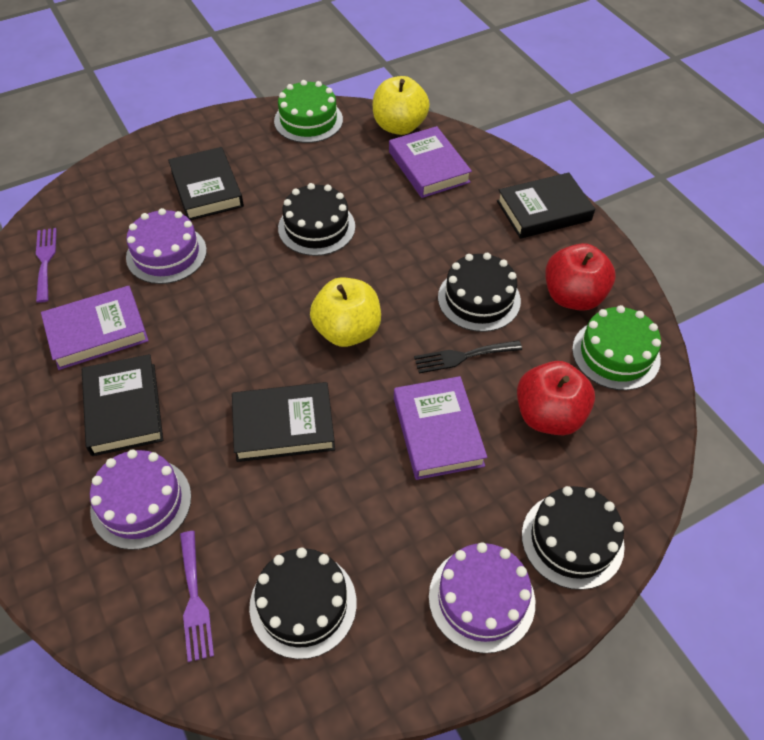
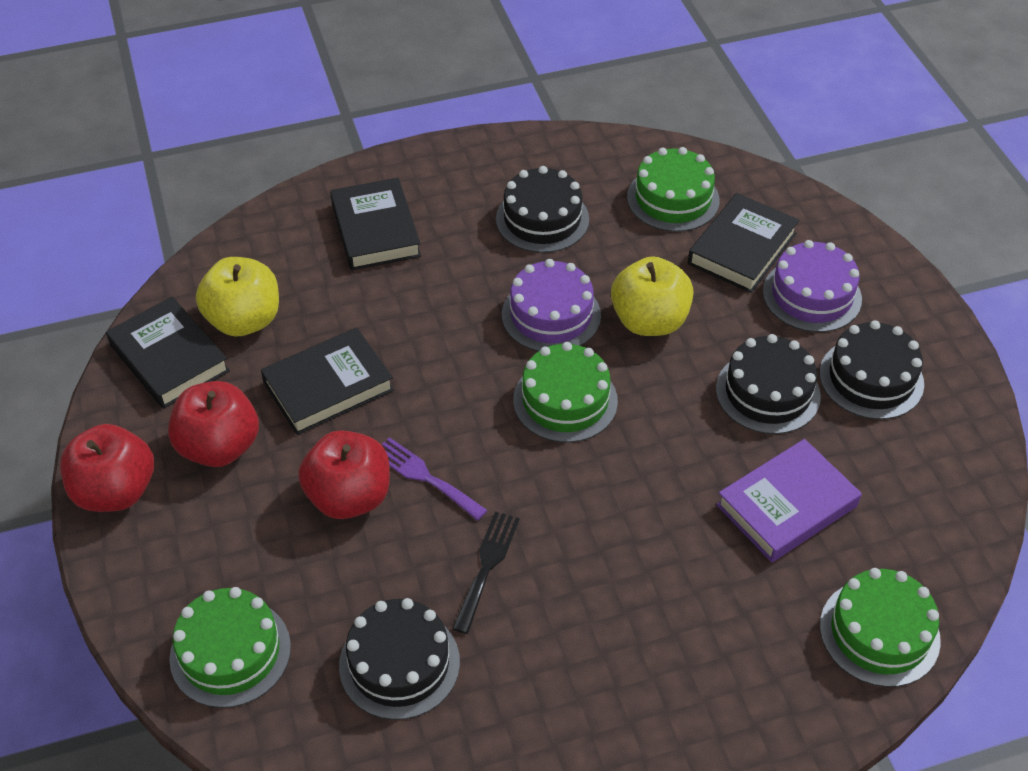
green cake: 2 -> 4
purple book: 3 -> 1
purple cake: 3 -> 2
purple fork: 2 -> 1
red apple: 2 -> 3

